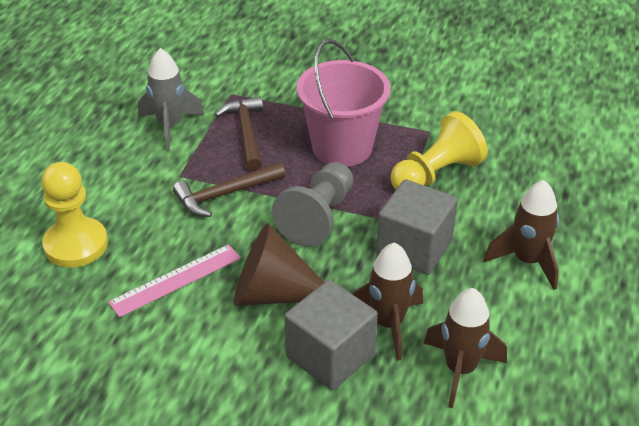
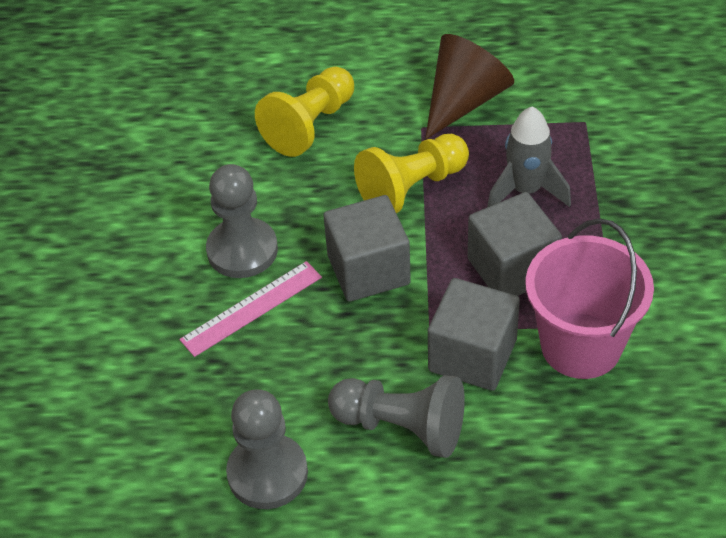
brown hammer: 2 -> 0
brown rocket: 3 -> 0
grey cube: 2 -> 3
grey pawn: 1 -> 3

